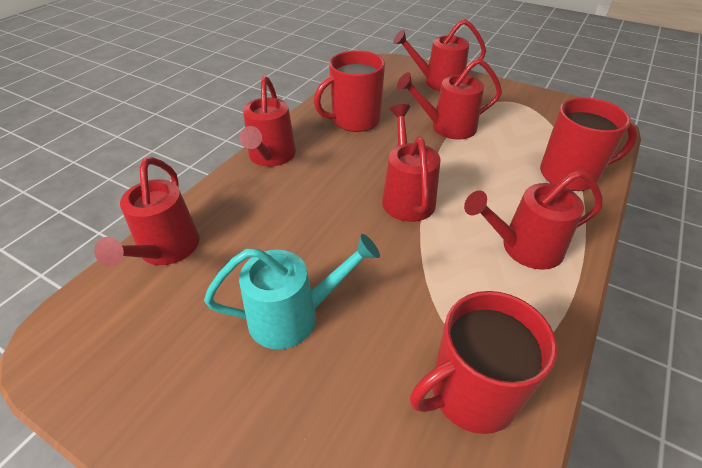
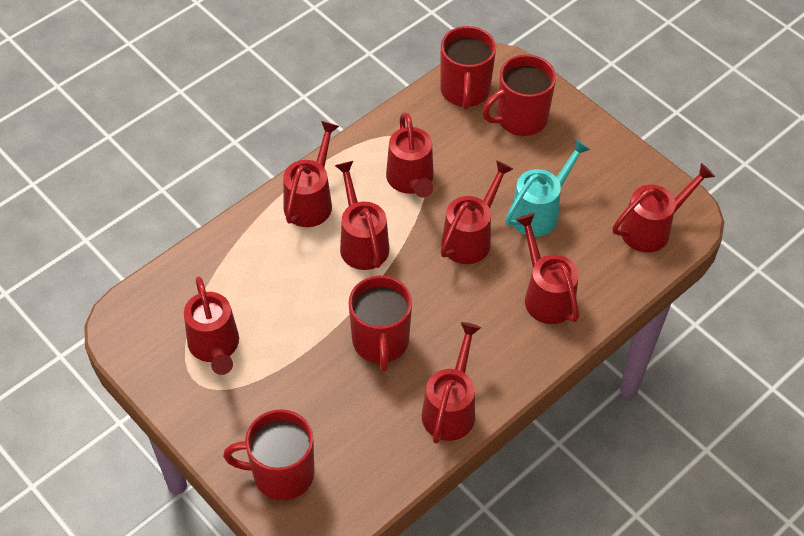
red mug: 3 -> 4
red watering can: 6 -> 8

